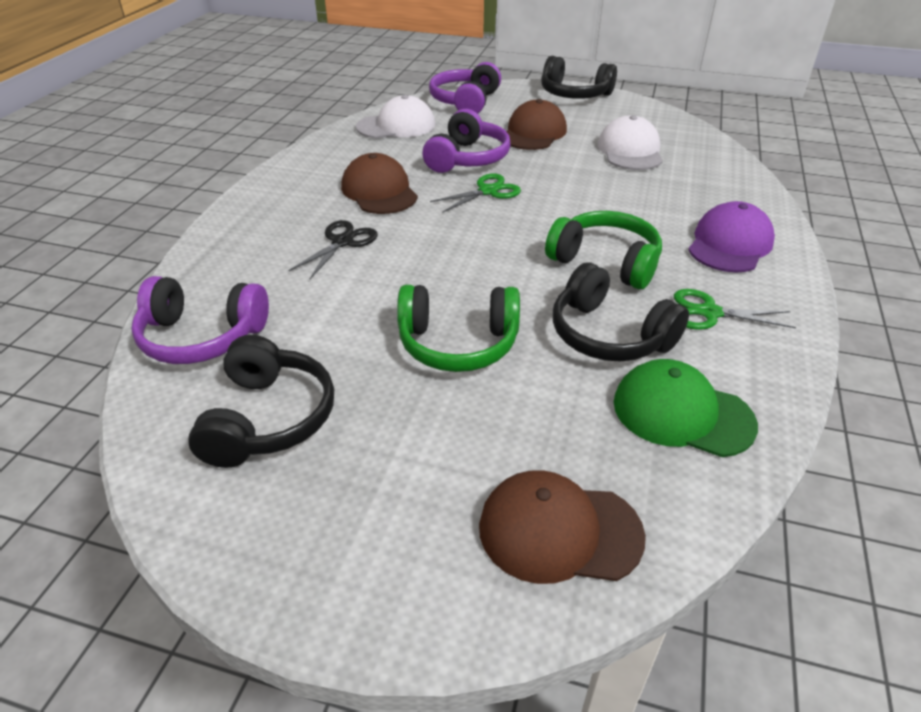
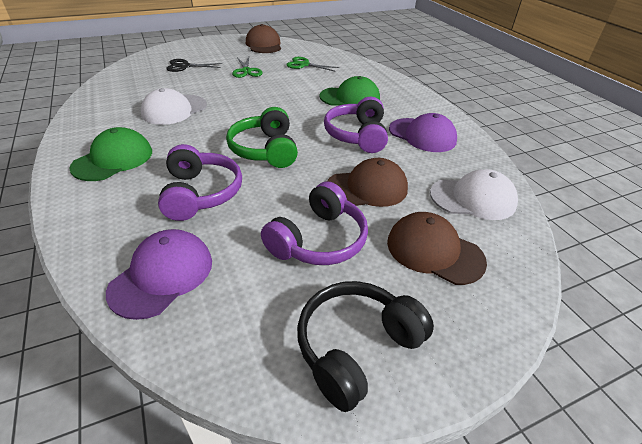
black headphones: 3 -> 1
green cap: 1 -> 2
green headphones: 2 -> 1
purple cap: 1 -> 2

